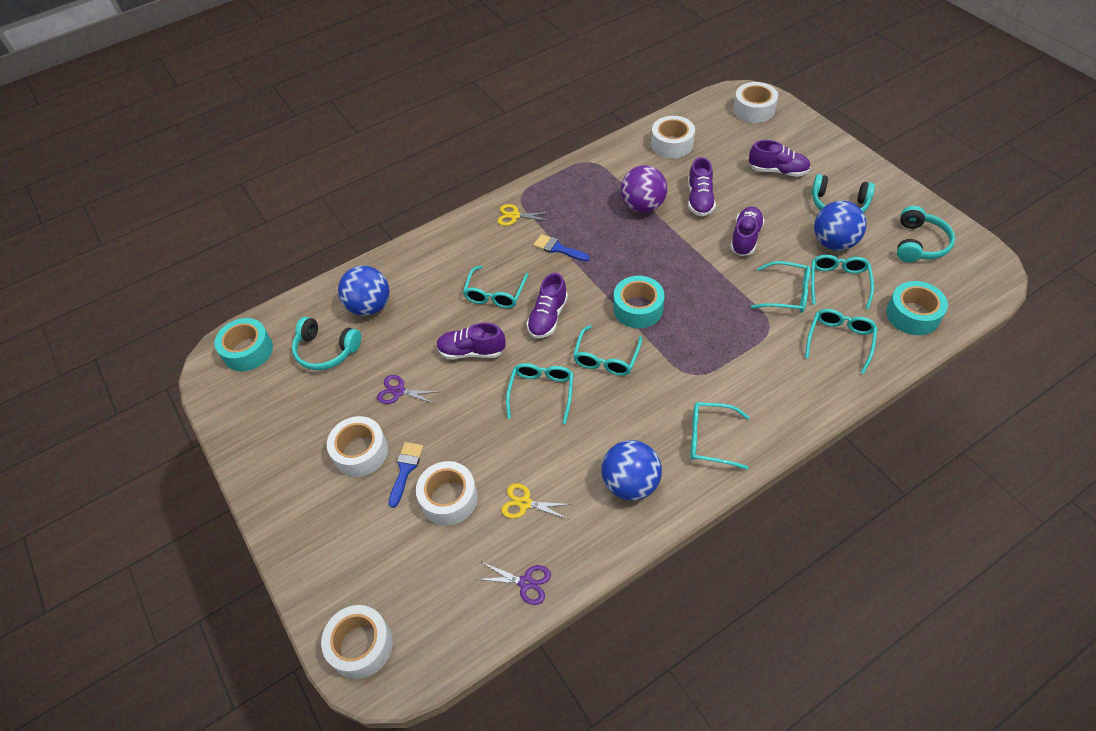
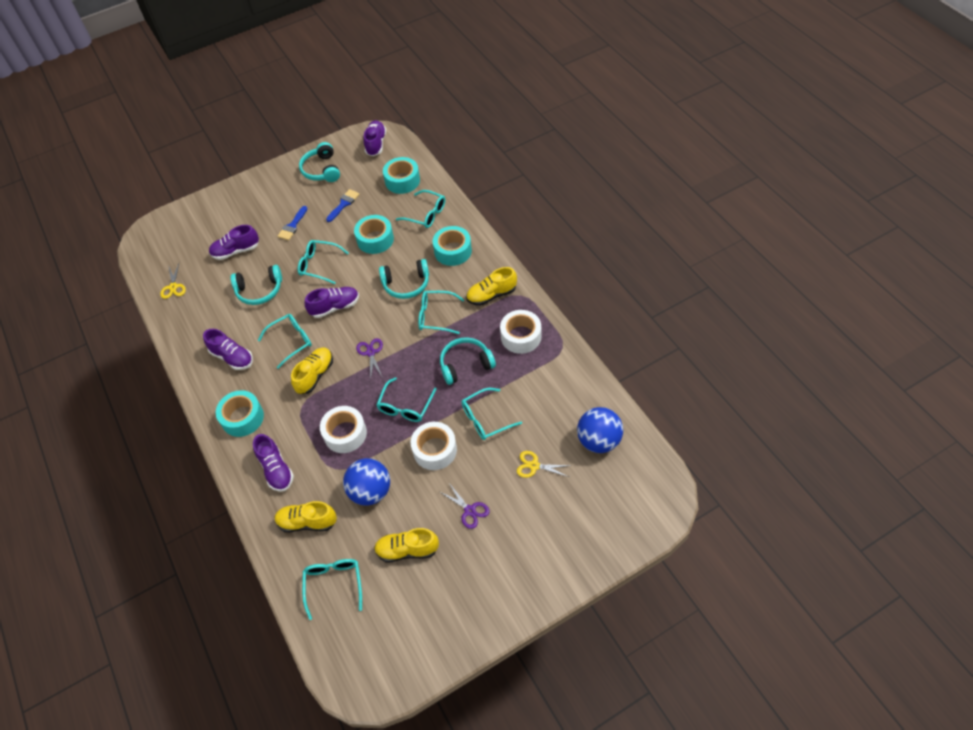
blue ball: 3 -> 2
purple ball: 1 -> 0
turquoise headphones: 3 -> 4
turquoise tape: 3 -> 4
white tape: 5 -> 3
yellow shoe: 0 -> 4

